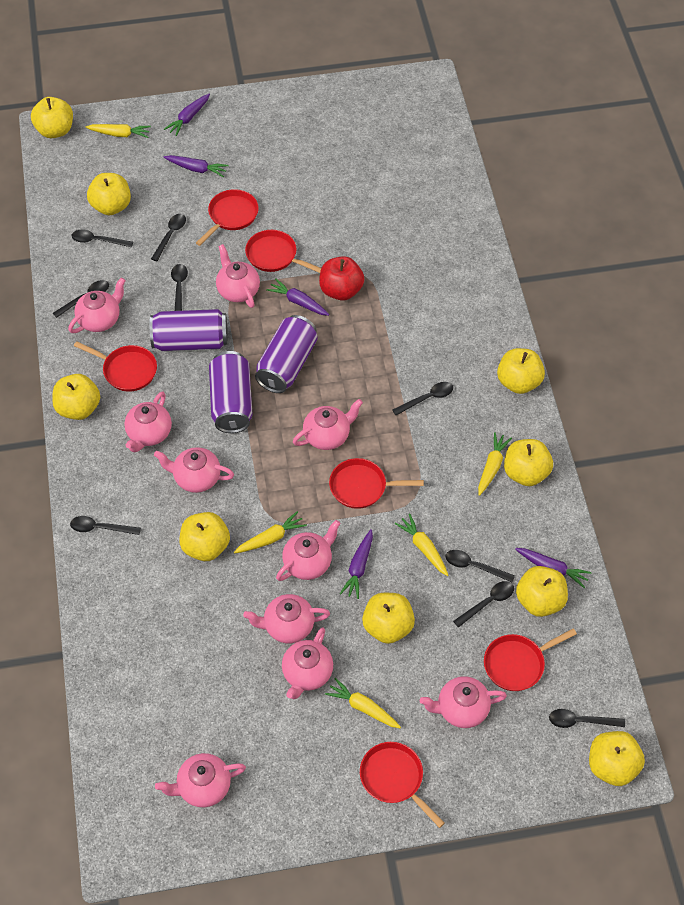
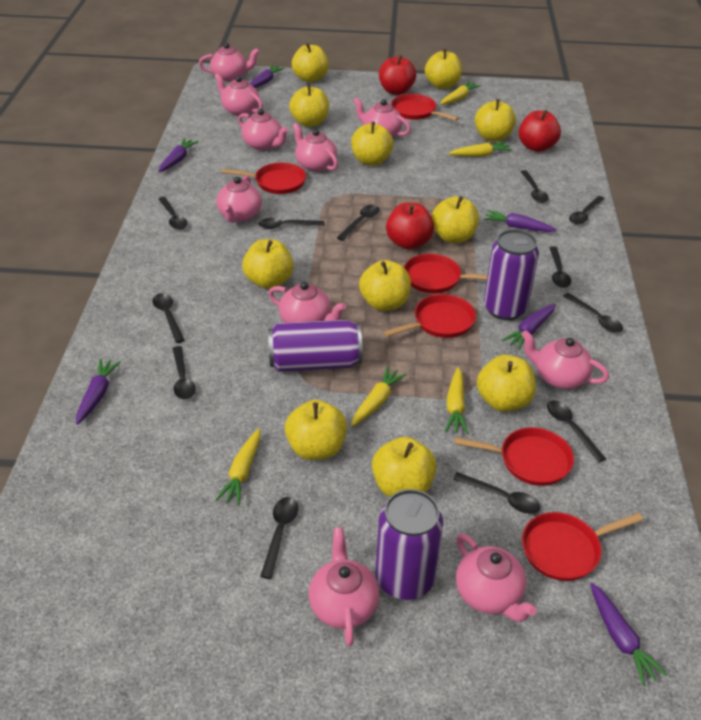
black spoon: 9 -> 12
purple carrot: 5 -> 6
red apple: 1 -> 3
yellow apple: 9 -> 11

